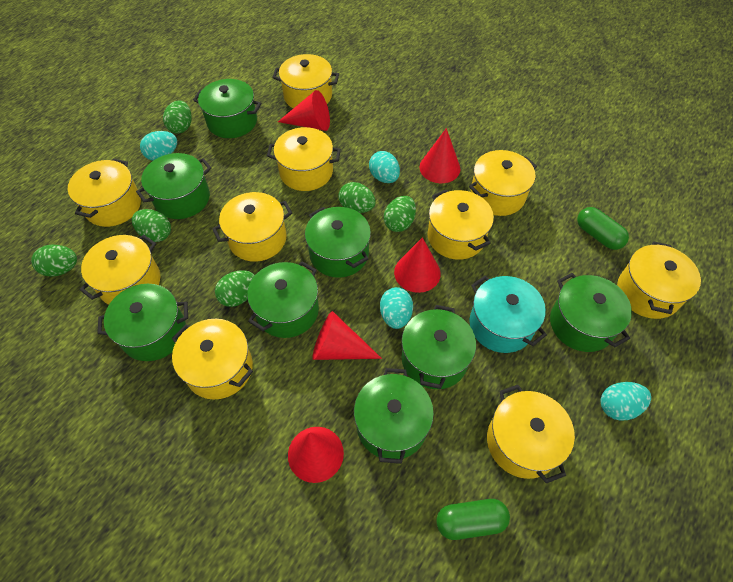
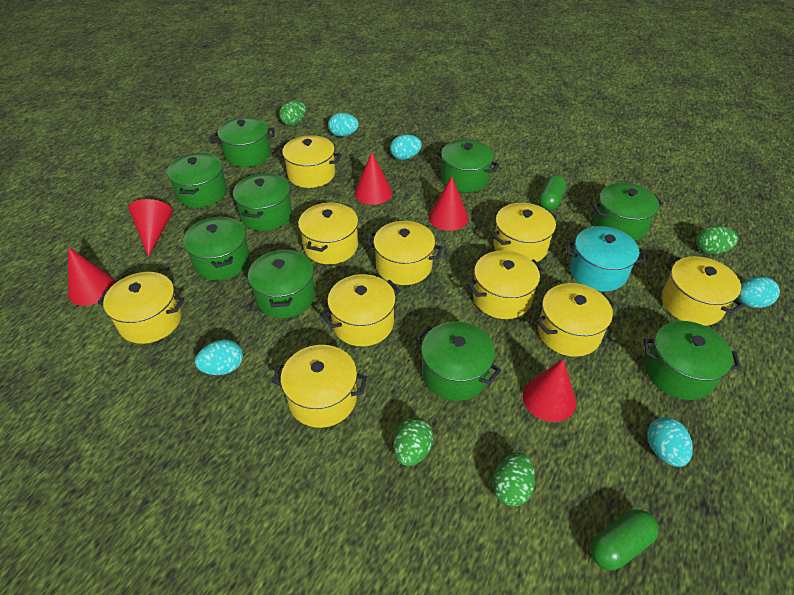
green egg: 6 -> 4
green pot: 8 -> 9
turquoise egg: 4 -> 5

